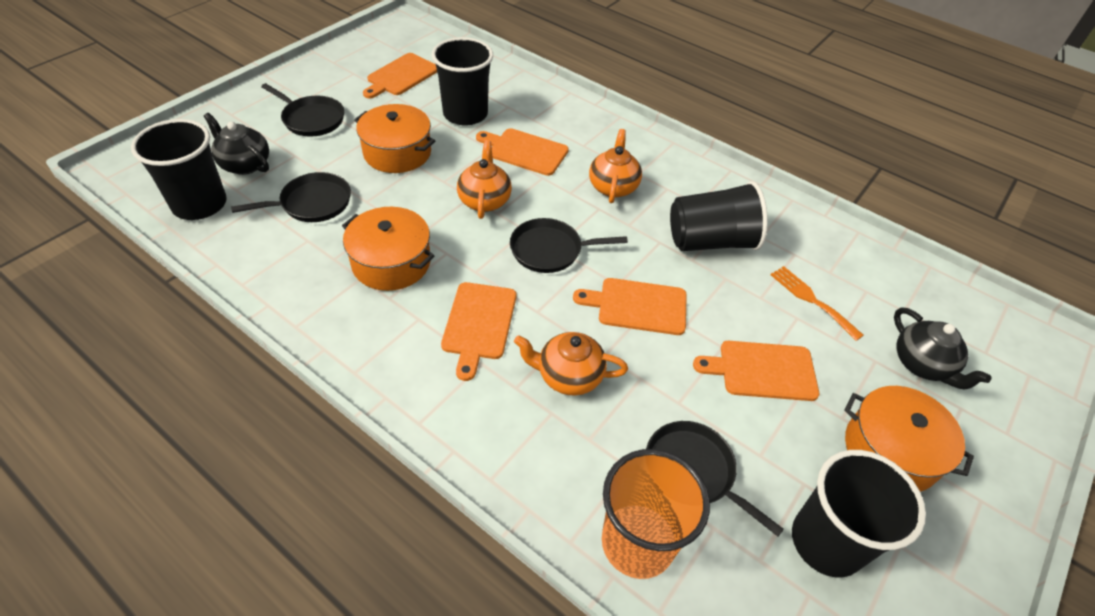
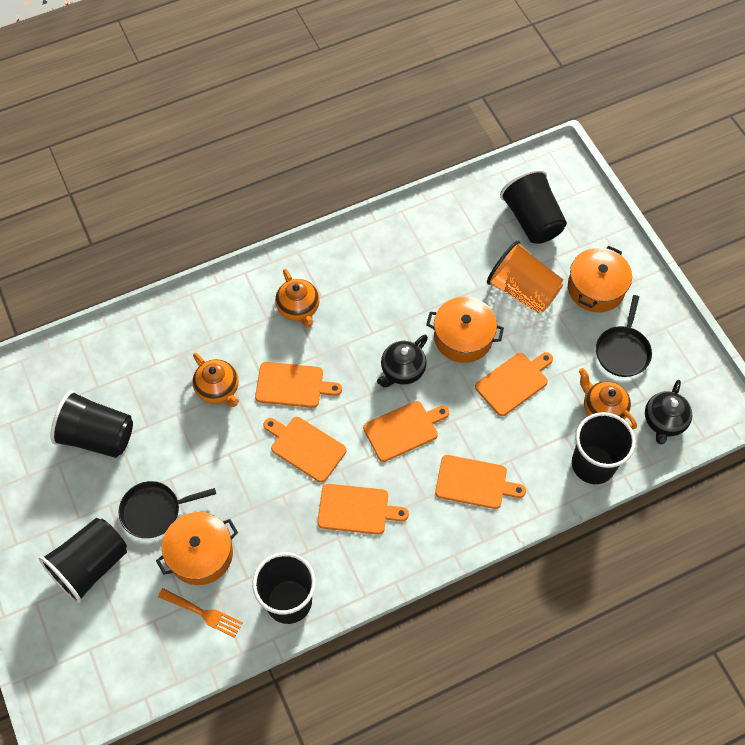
black cup: 4 -> 5
black pan: 4 -> 2
orange cutting board: 5 -> 6

